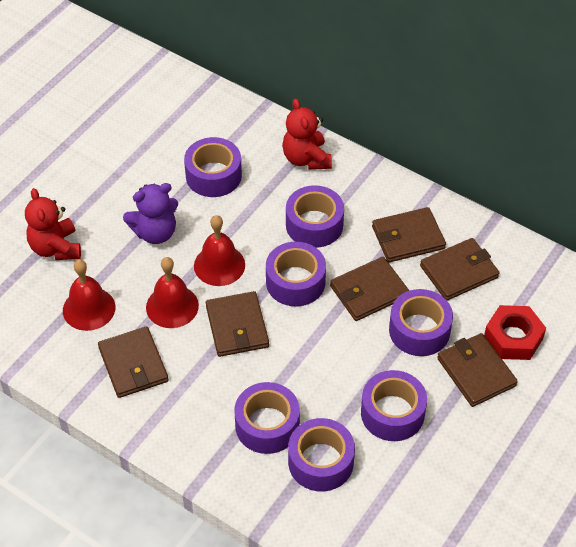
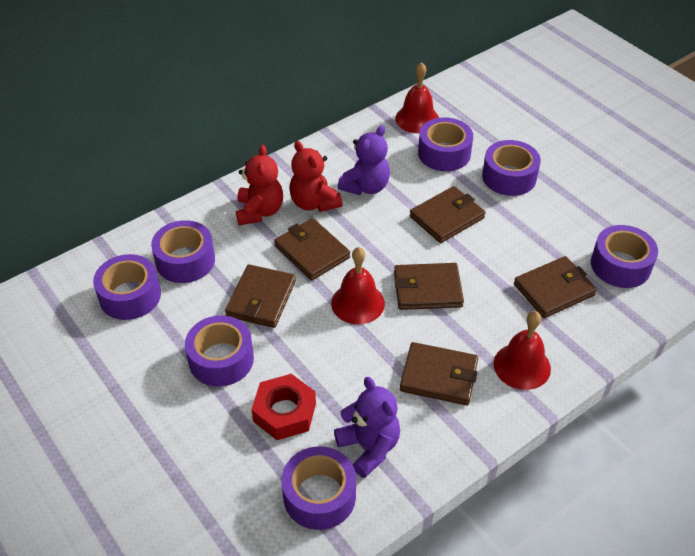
purple teddy bear: 1 -> 2

